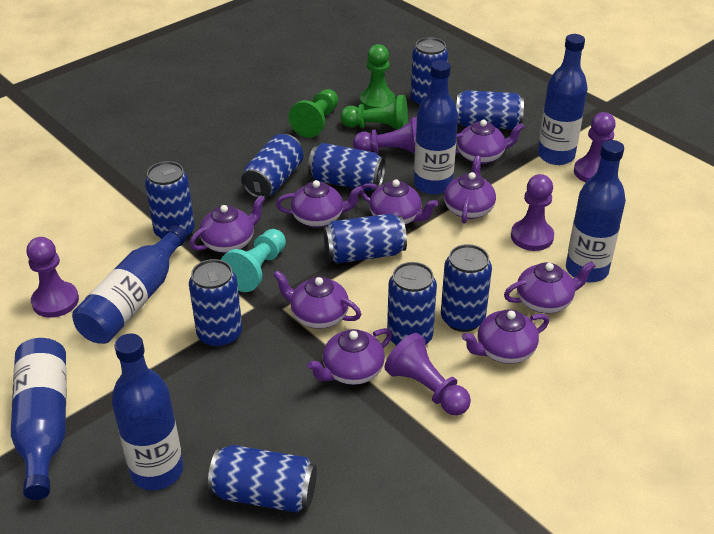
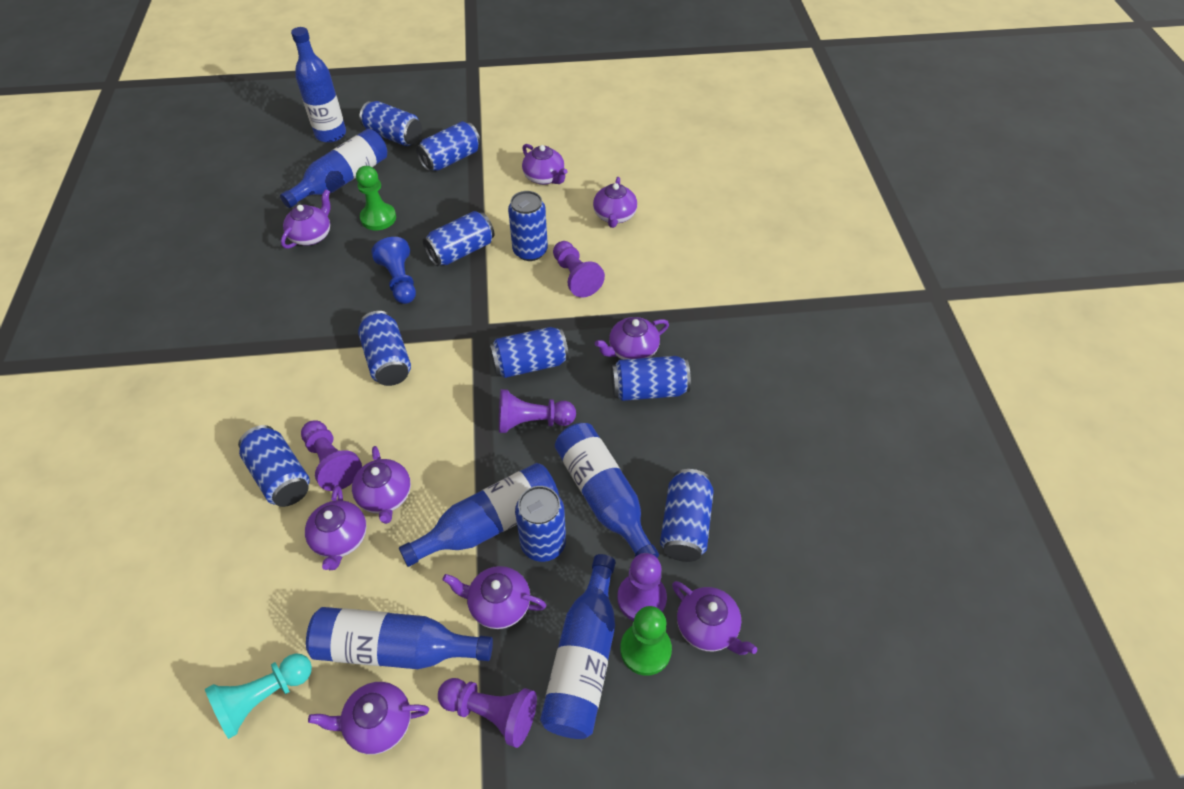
blue pawn: 0 -> 1
green pawn: 3 -> 2

